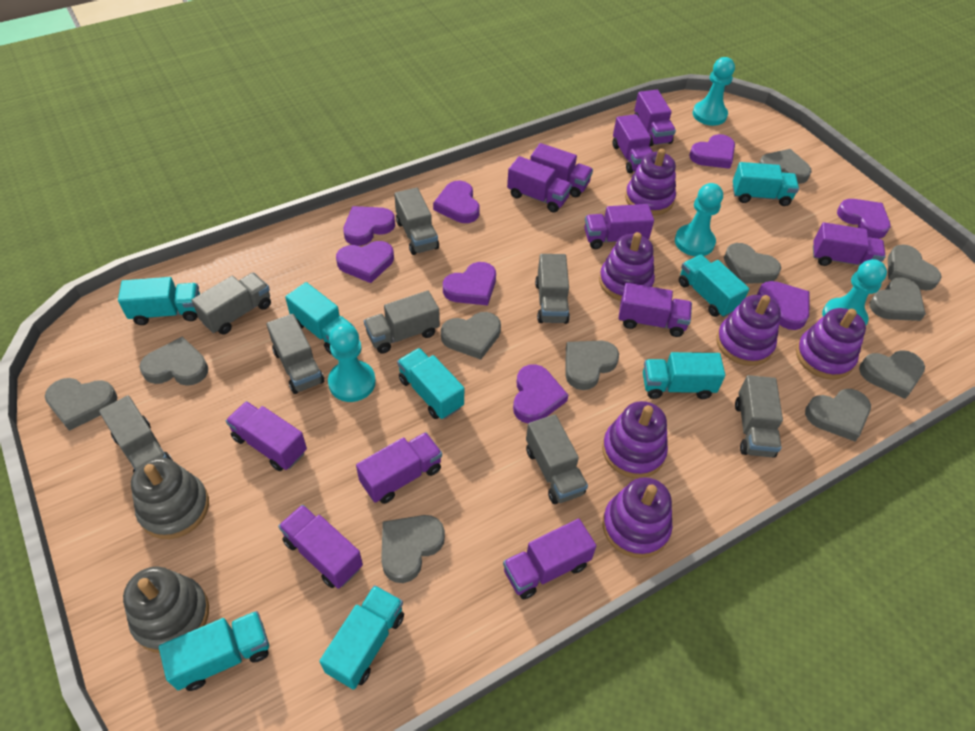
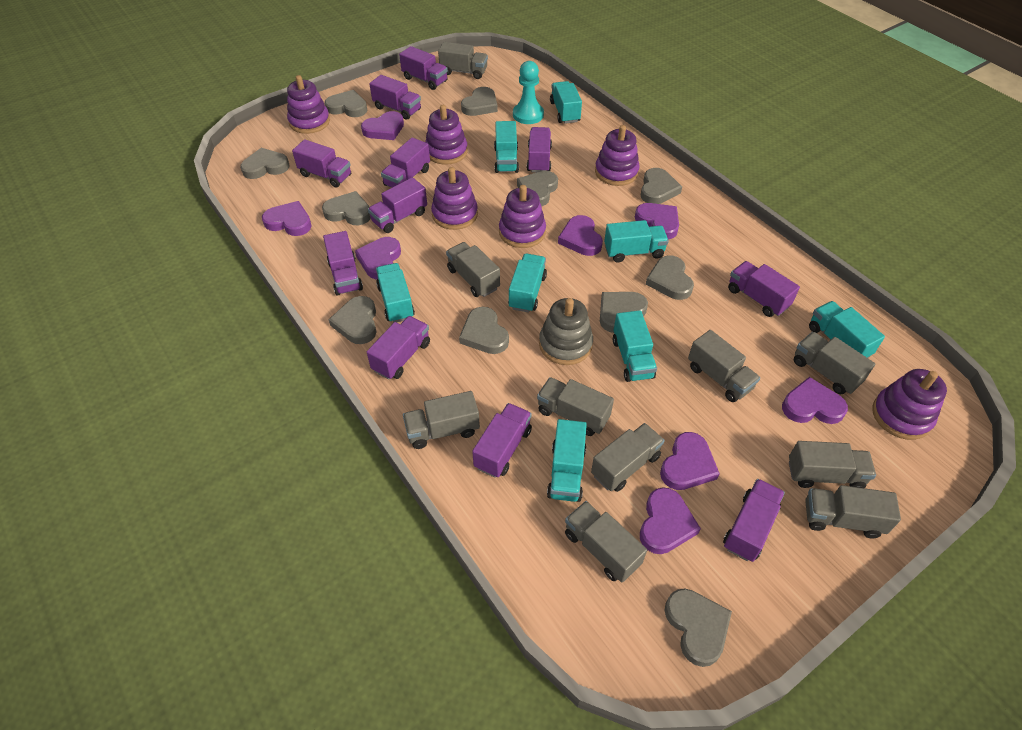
grey stacking toy: 2 -> 1
grey truck: 8 -> 10
turquoise pawn: 4 -> 1

